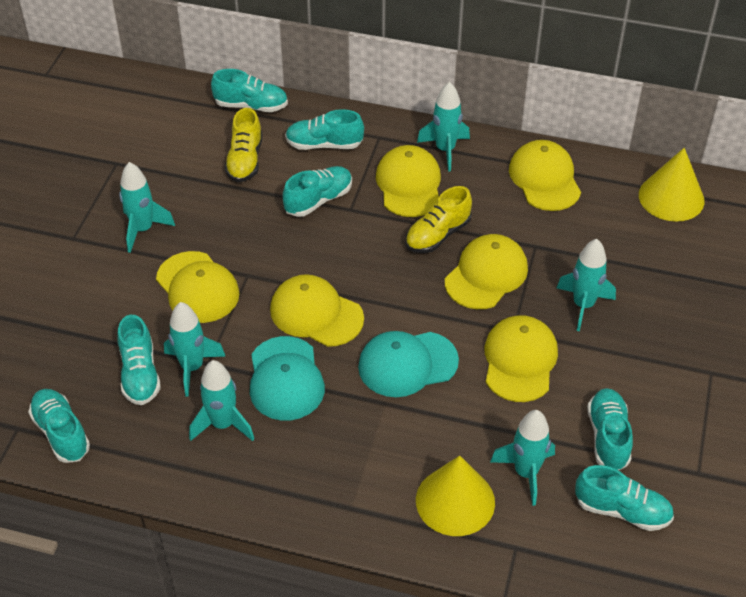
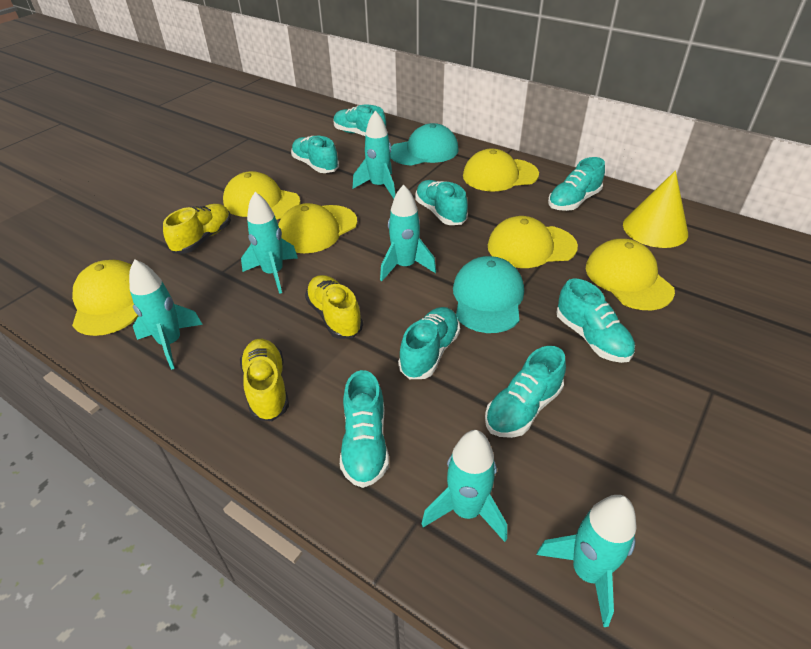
turquoise shoe: 7 -> 8
yellow cone: 2 -> 1
yellow shoe: 2 -> 3

